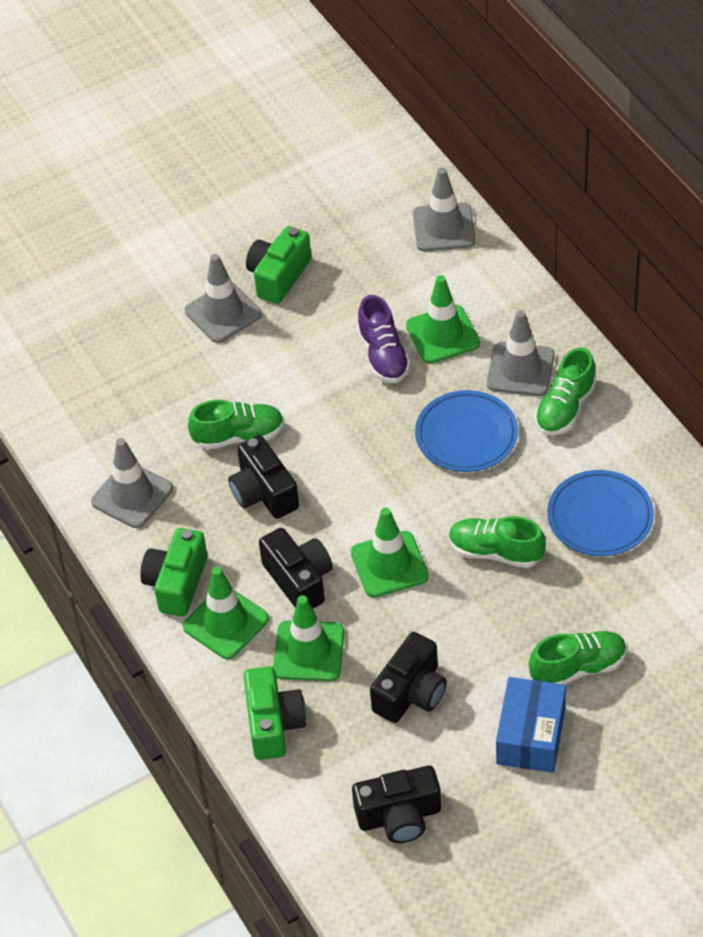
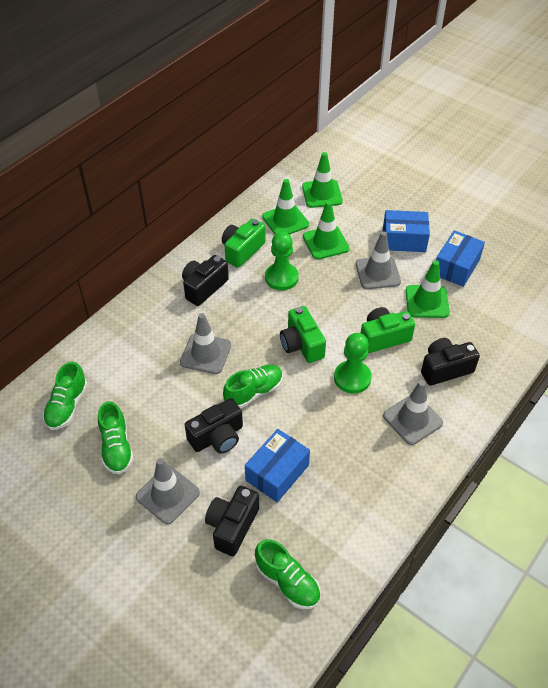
blue box: 1 -> 3
blue plate: 2 -> 0
green pawn: 0 -> 2
purple shoe: 1 -> 0

